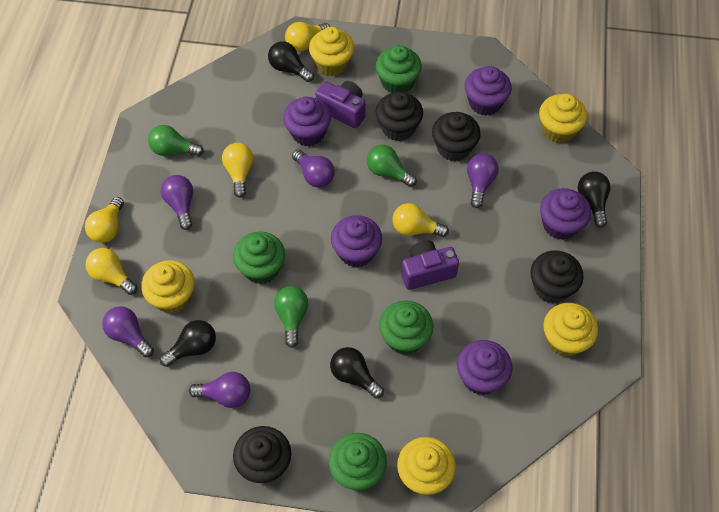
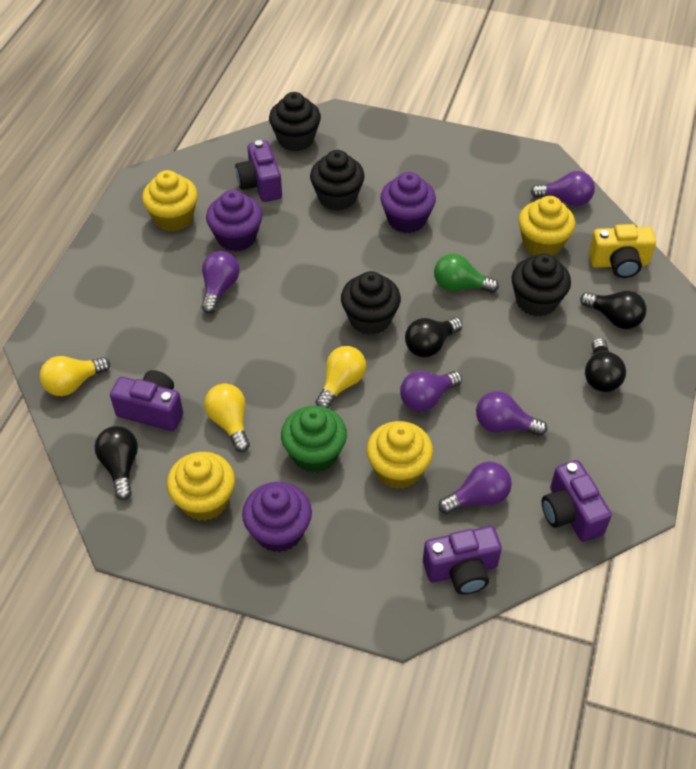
green cupcake: 4 -> 1
green light bulb: 3 -> 1
purple camera: 2 -> 4
purple cupcake: 5 -> 3
yellow camera: 0 -> 1
yellow cupcake: 5 -> 4
yellow light bulb: 5 -> 3

